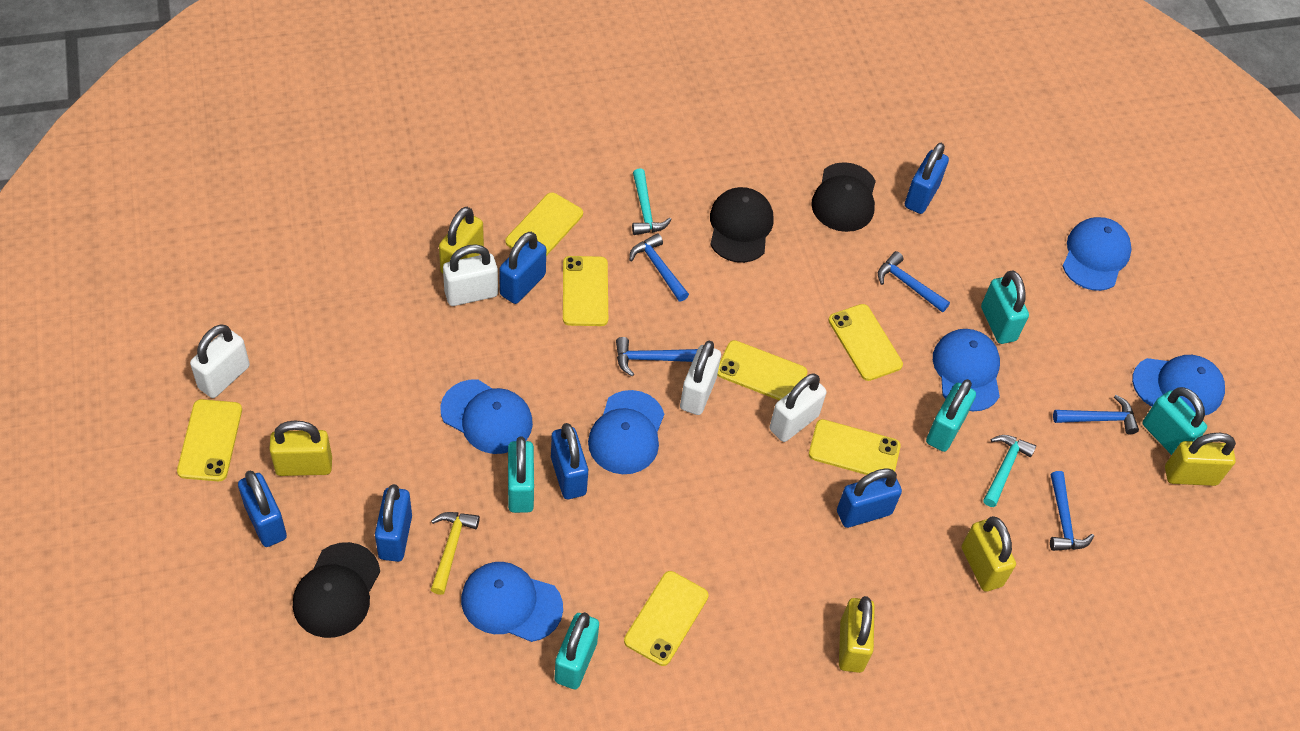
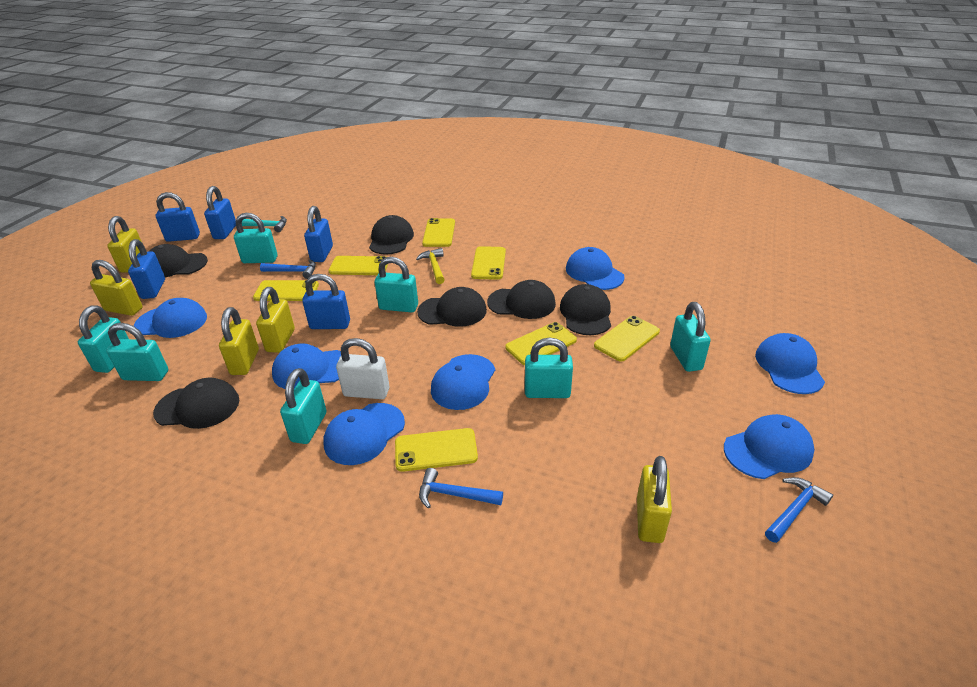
black cap: 3 -> 6
blue cap: 6 -> 7
blue hammer: 5 -> 3
blue padlock: 6 -> 5
turquoise hammer: 2 -> 1
turquoise padlock: 5 -> 7
white padlock: 4 -> 1

